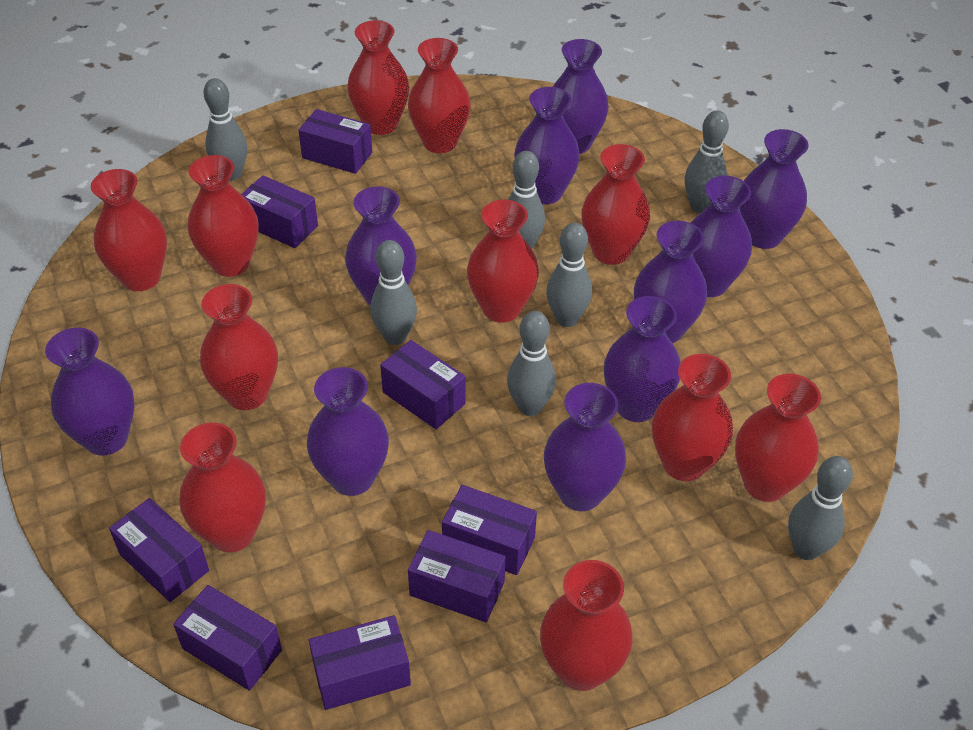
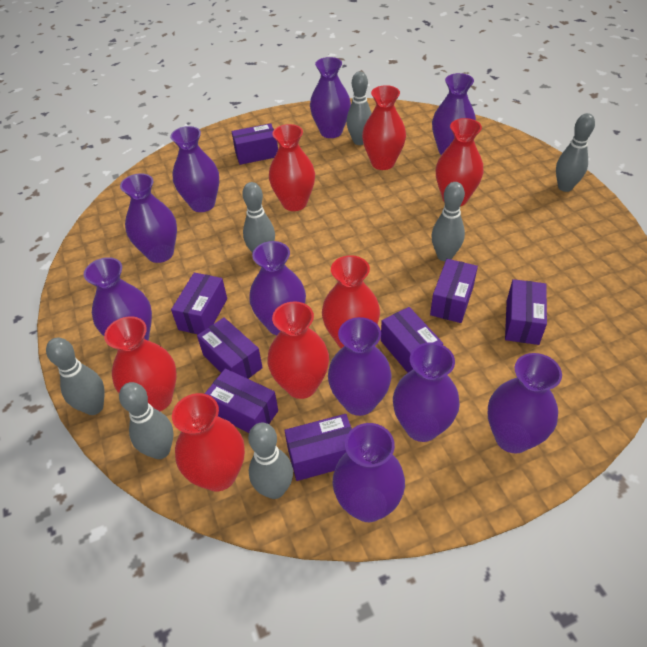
red vase: 11 -> 7

